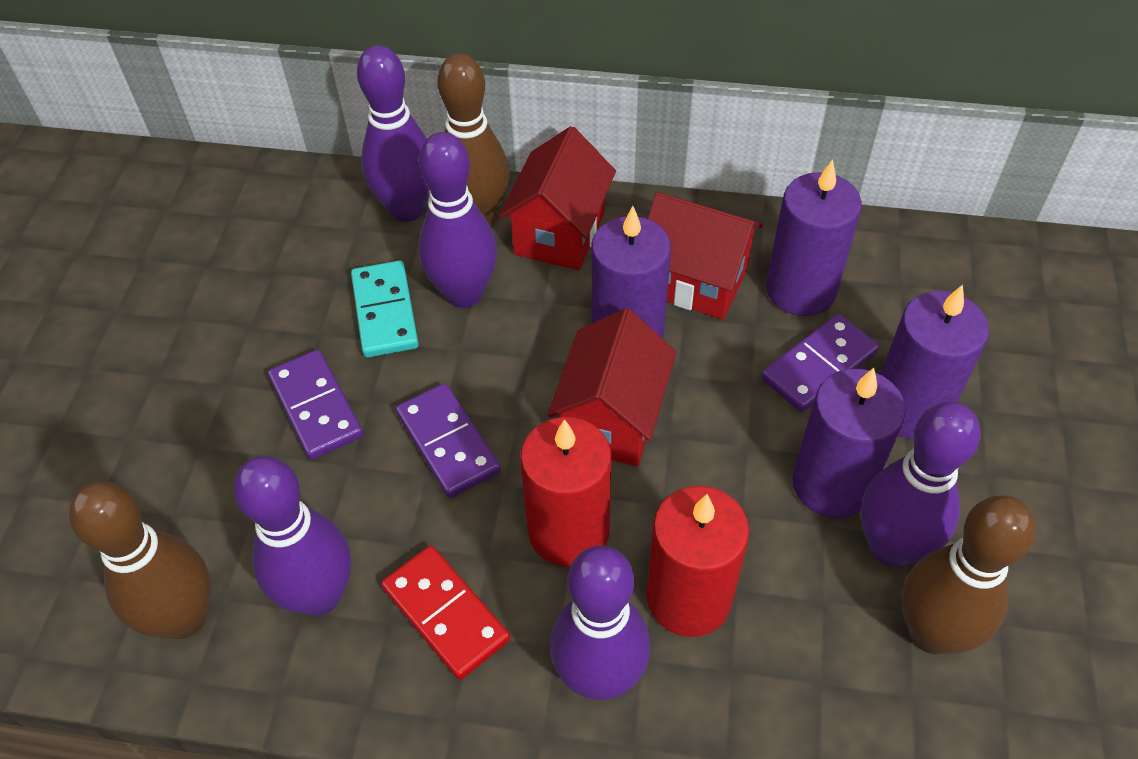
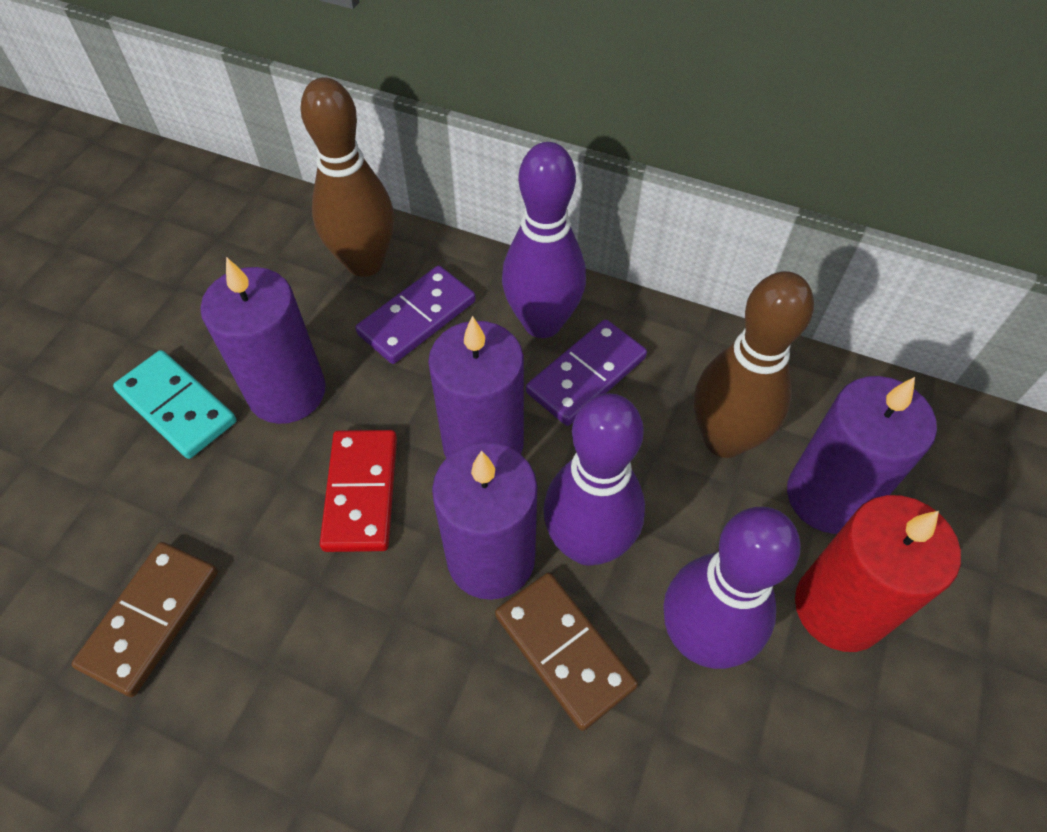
brown bowling pin: 3 -> 2
brown domino: 0 -> 2
purple bowling pin: 5 -> 3
purple domino: 3 -> 2
red candle: 2 -> 1
red house: 3 -> 0

